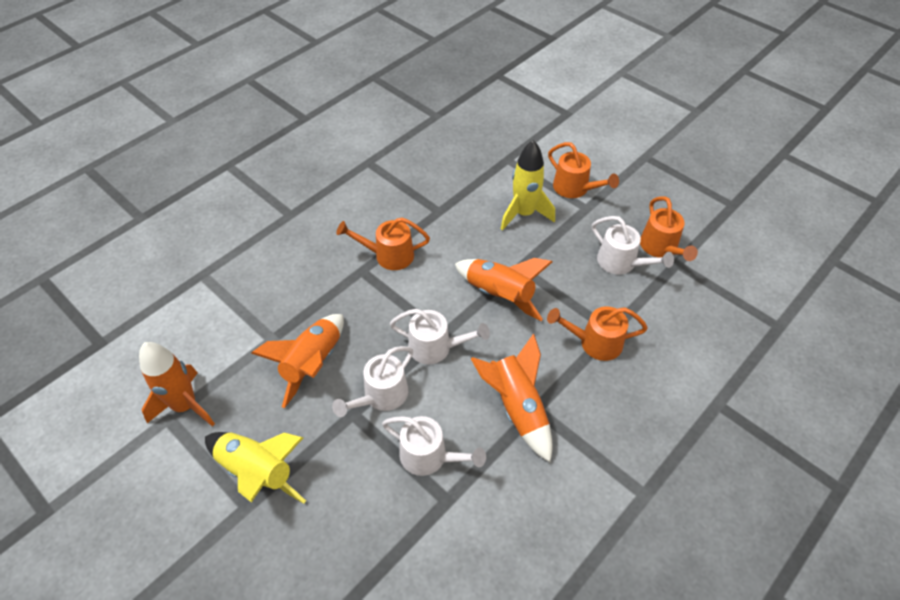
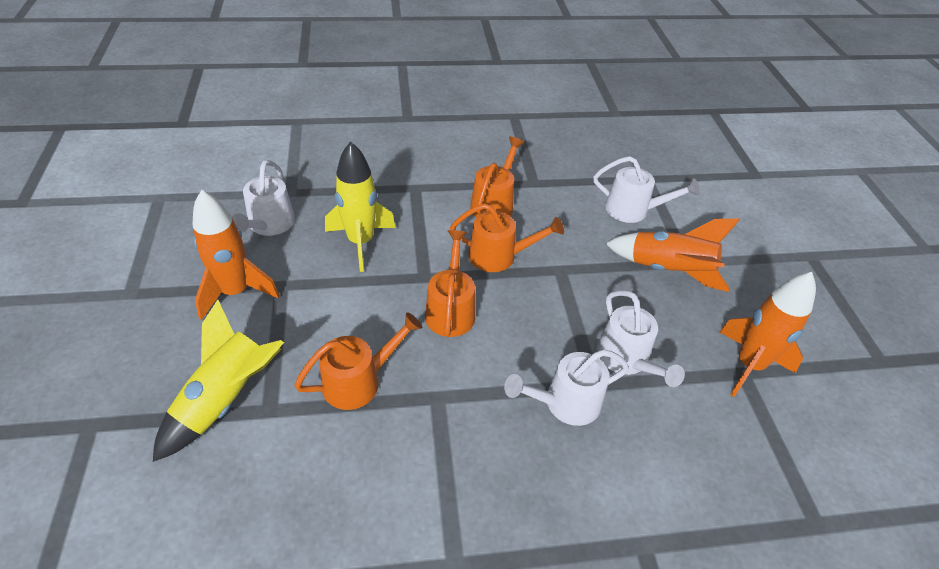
orange rocket: 4 -> 3

